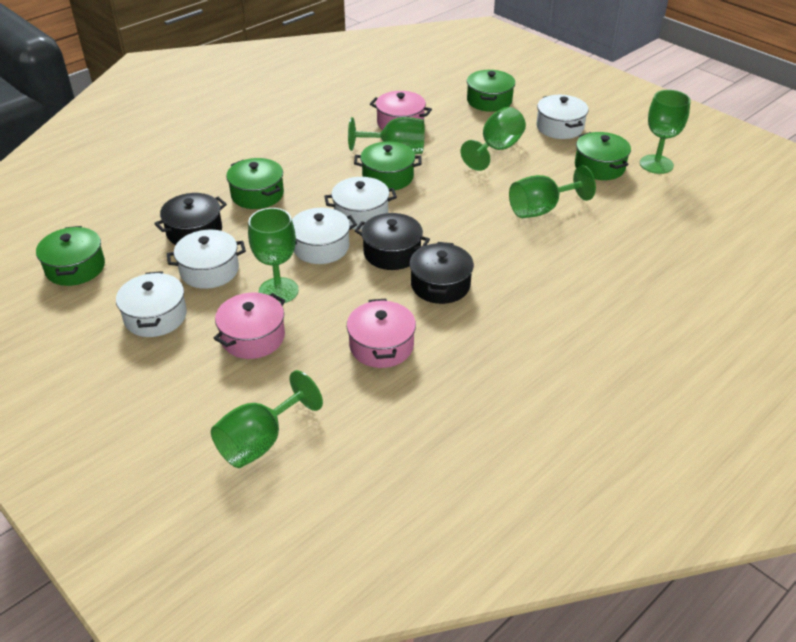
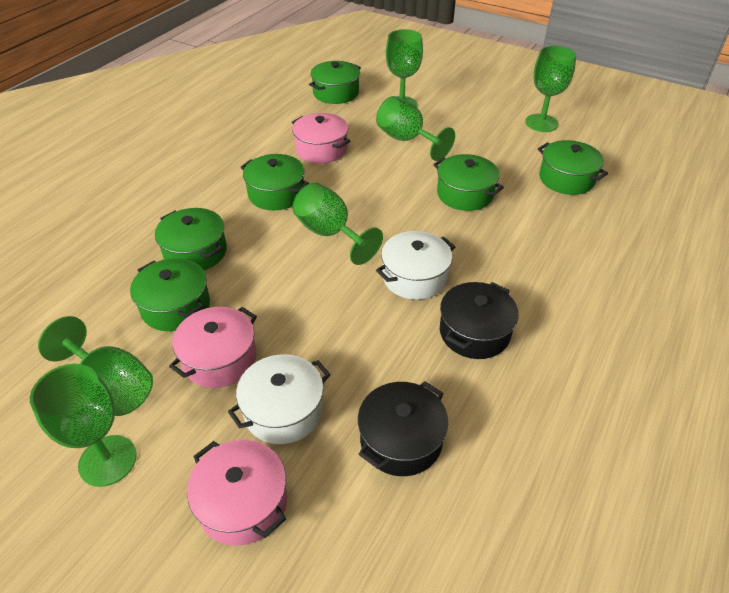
black pot: 3 -> 2
green pot: 5 -> 6
white pot: 5 -> 2

